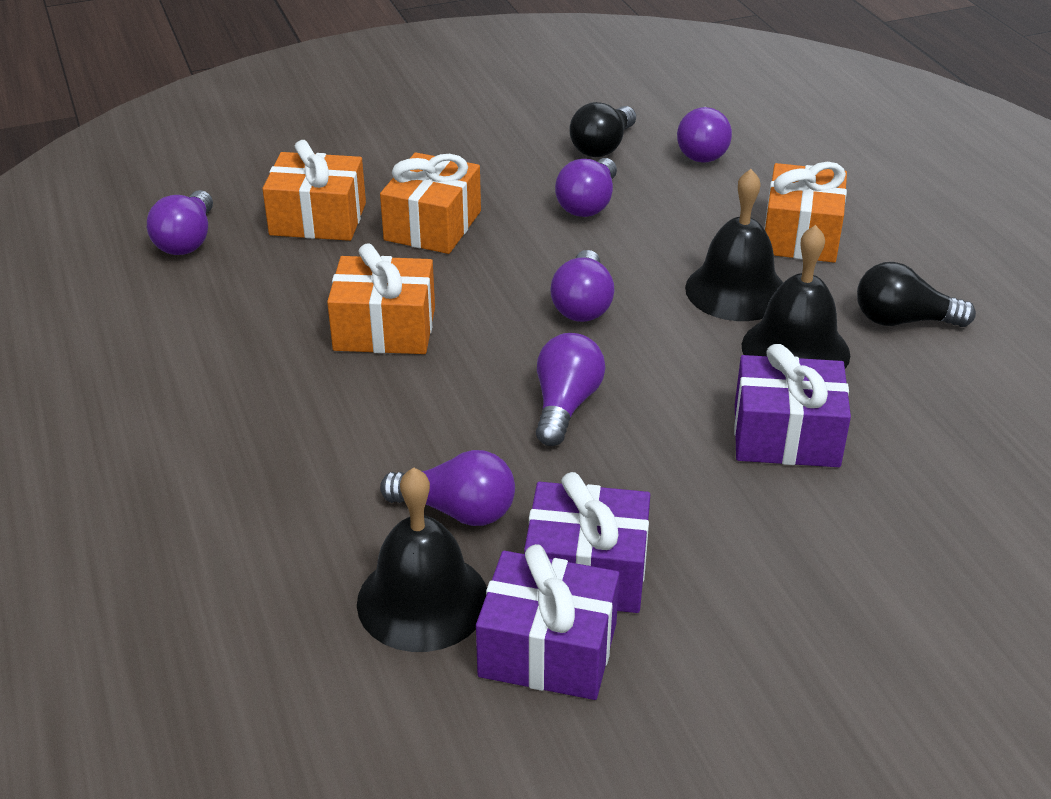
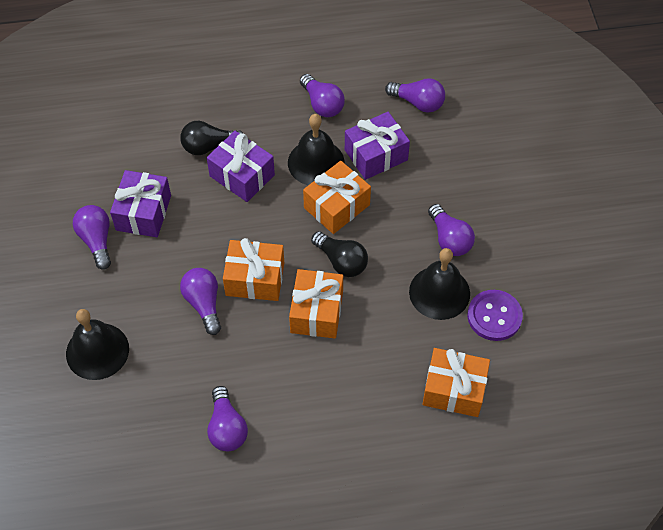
purple button: 0 -> 1

